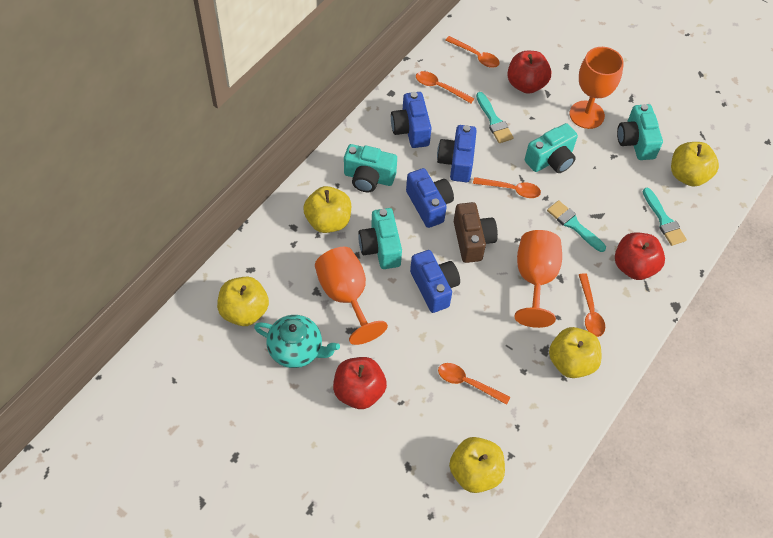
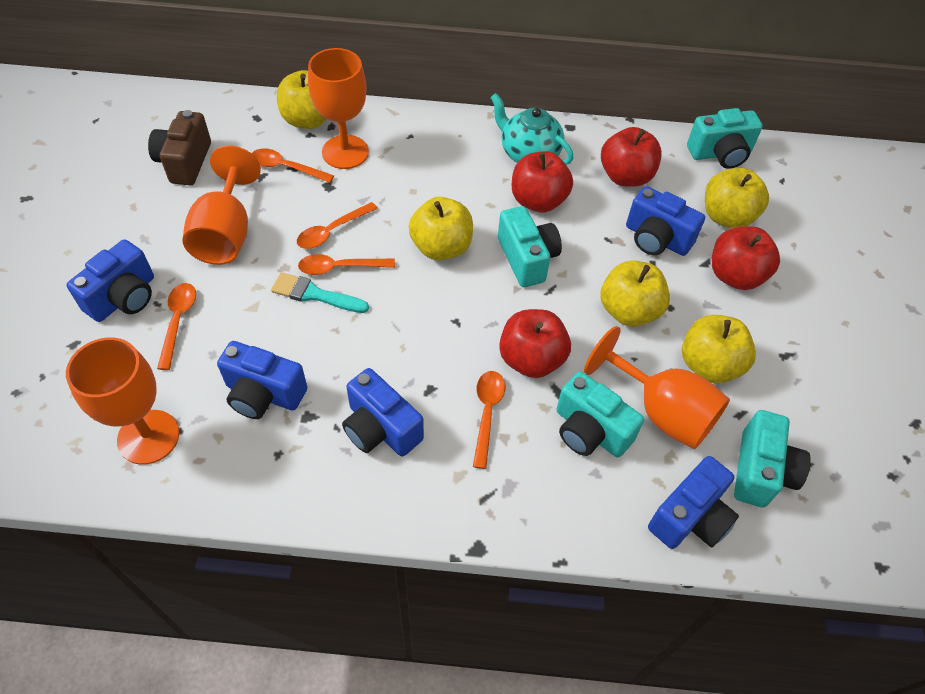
blue camera: 4 -> 5
orange goblet: 3 -> 4
red apple: 3 -> 4
turquoise brush: 3 -> 1

